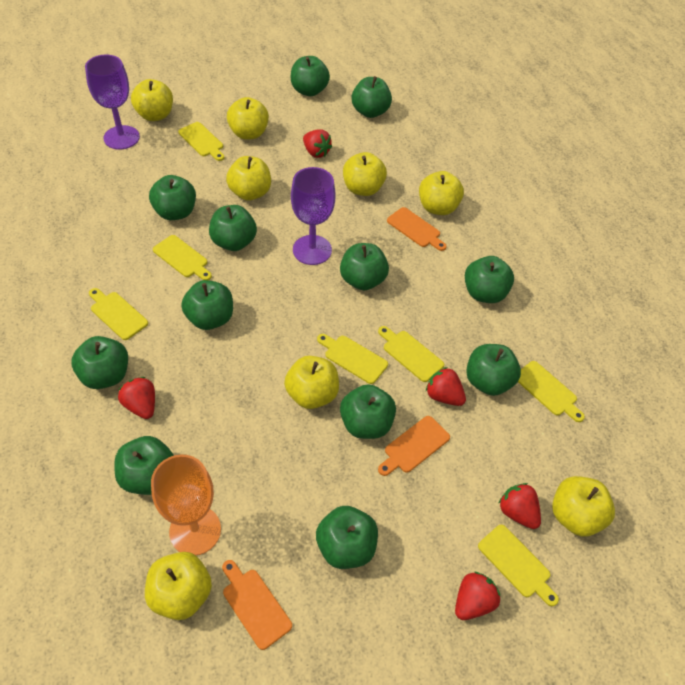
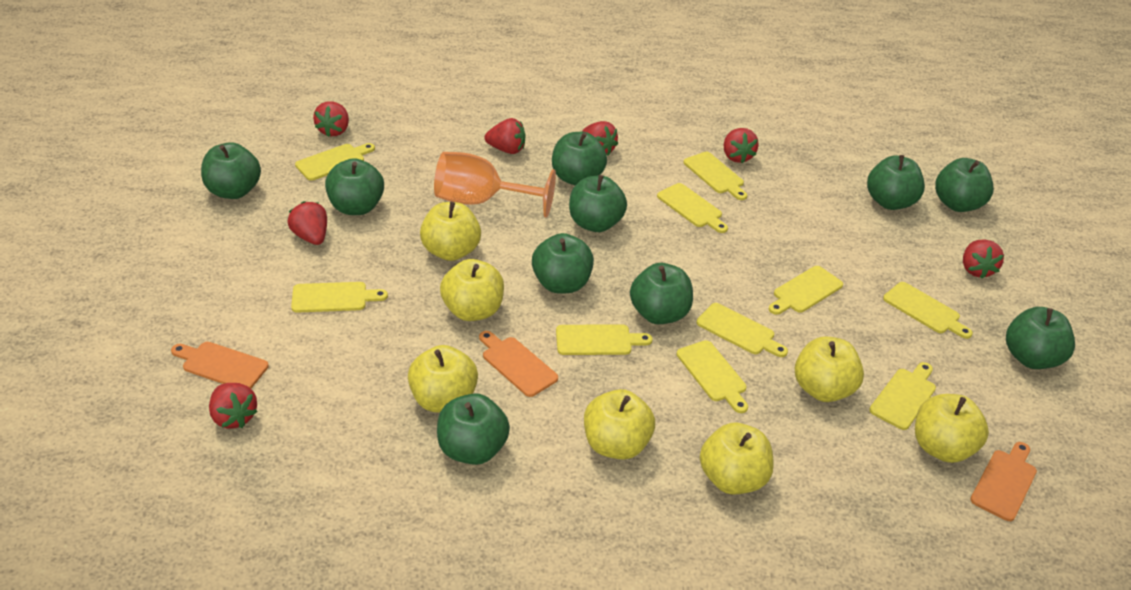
green apple: 12 -> 10
purple goblet: 2 -> 0
red strawberry: 5 -> 7
yellow apple: 8 -> 7
yellow cutting board: 7 -> 10

